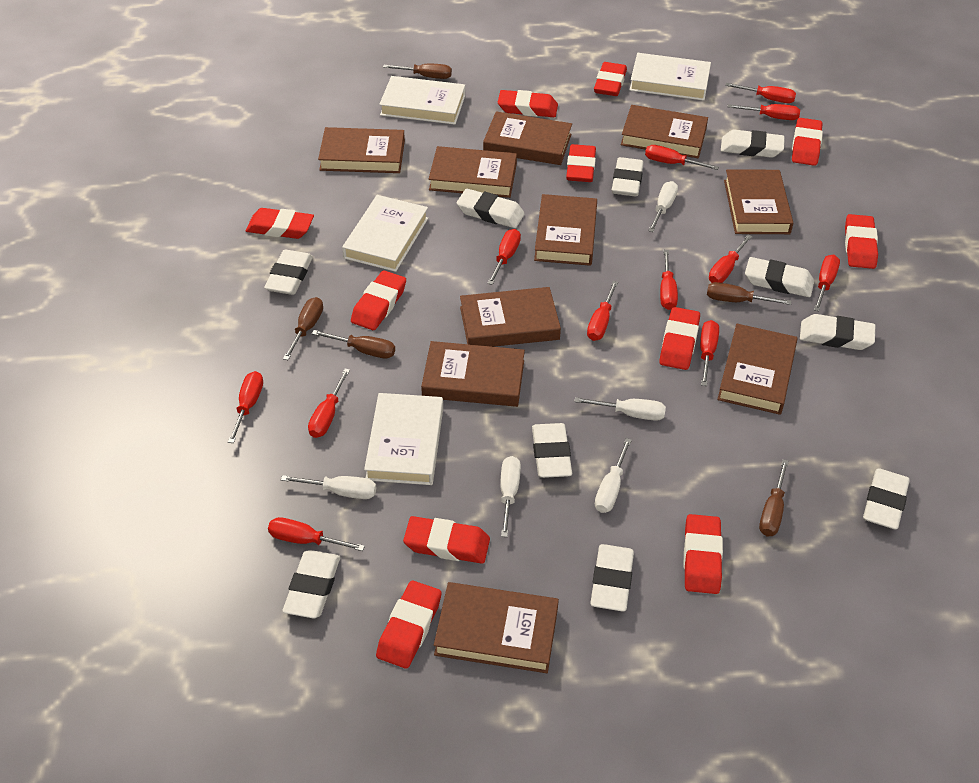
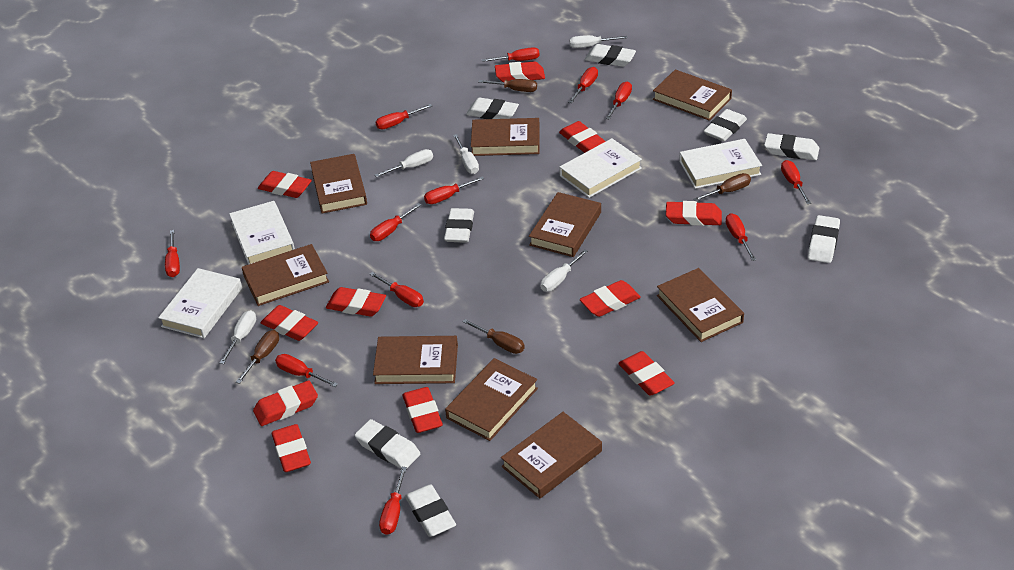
brown book: 10 -> 9
brown screwdriver: 5 -> 4
white eraser: 10 -> 8

